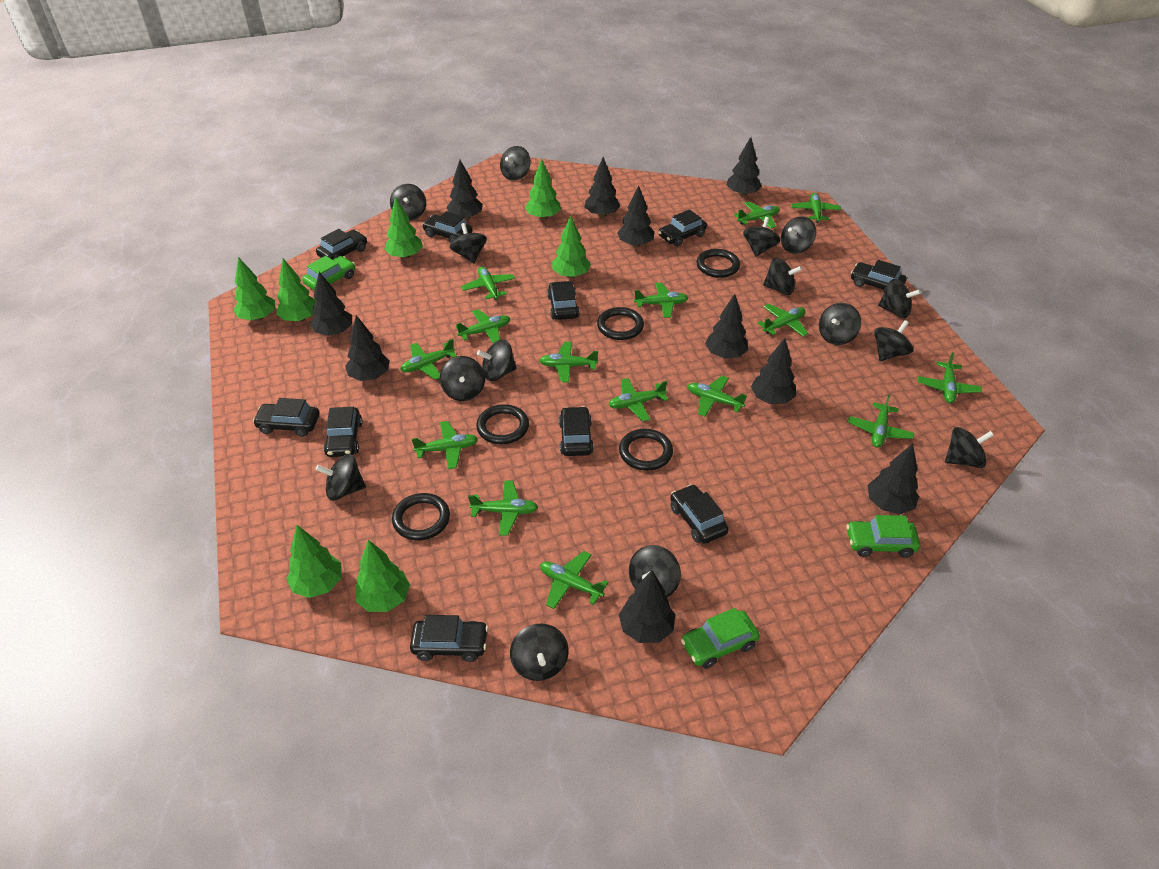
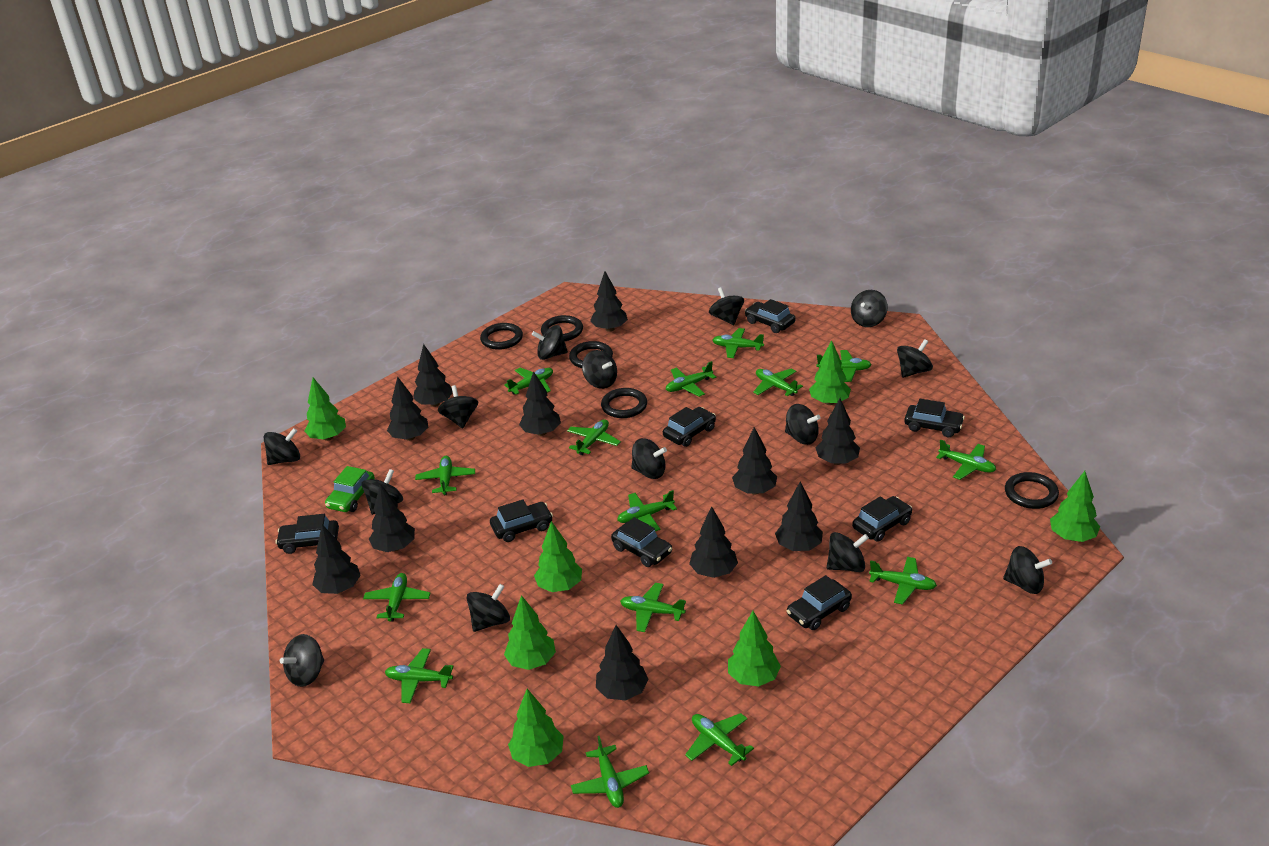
black car: 10 -> 8
black spinning top: 15 -> 14
black tree: 10 -> 11
green car: 3 -> 1

